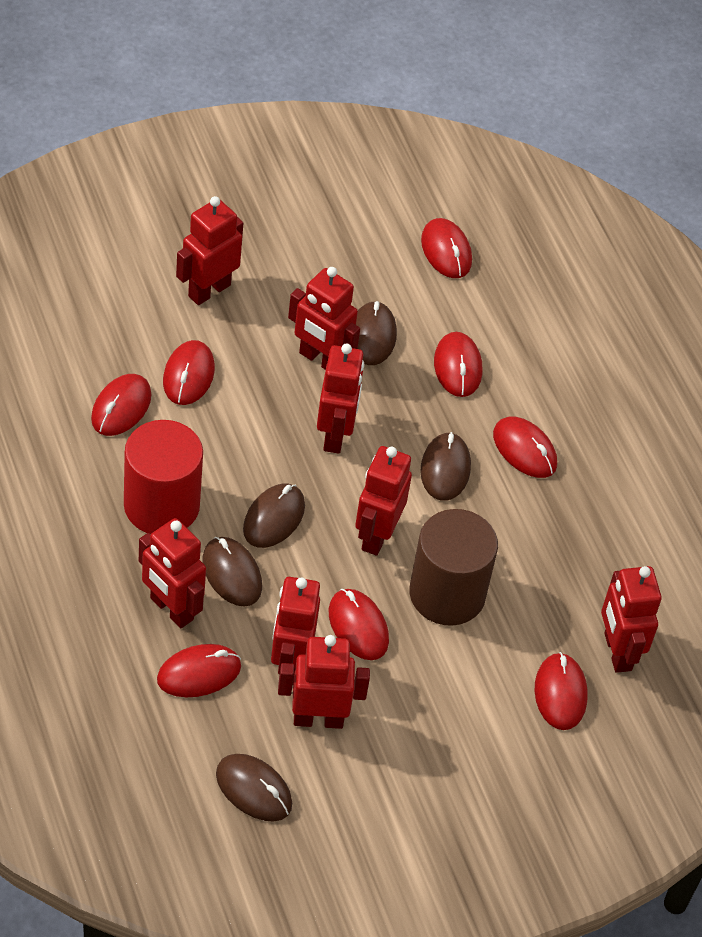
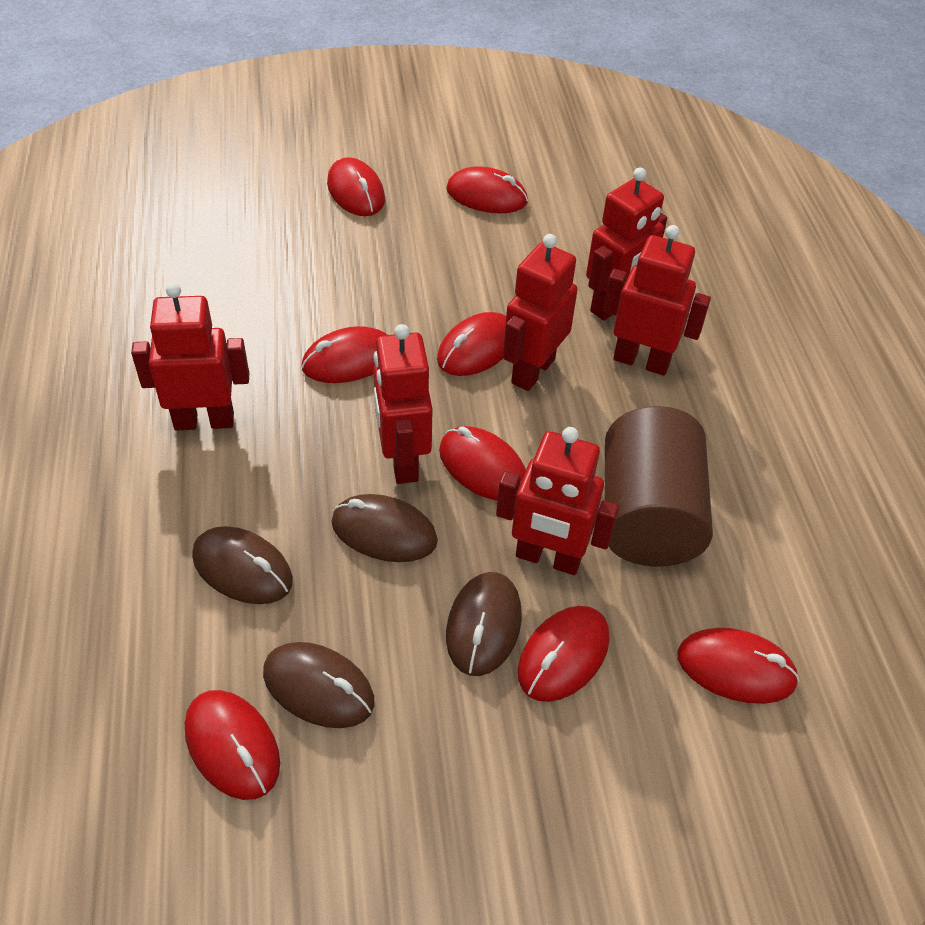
brown mouse: 5 -> 4
red cylinder: 1 -> 0
red robot: 8 -> 6

